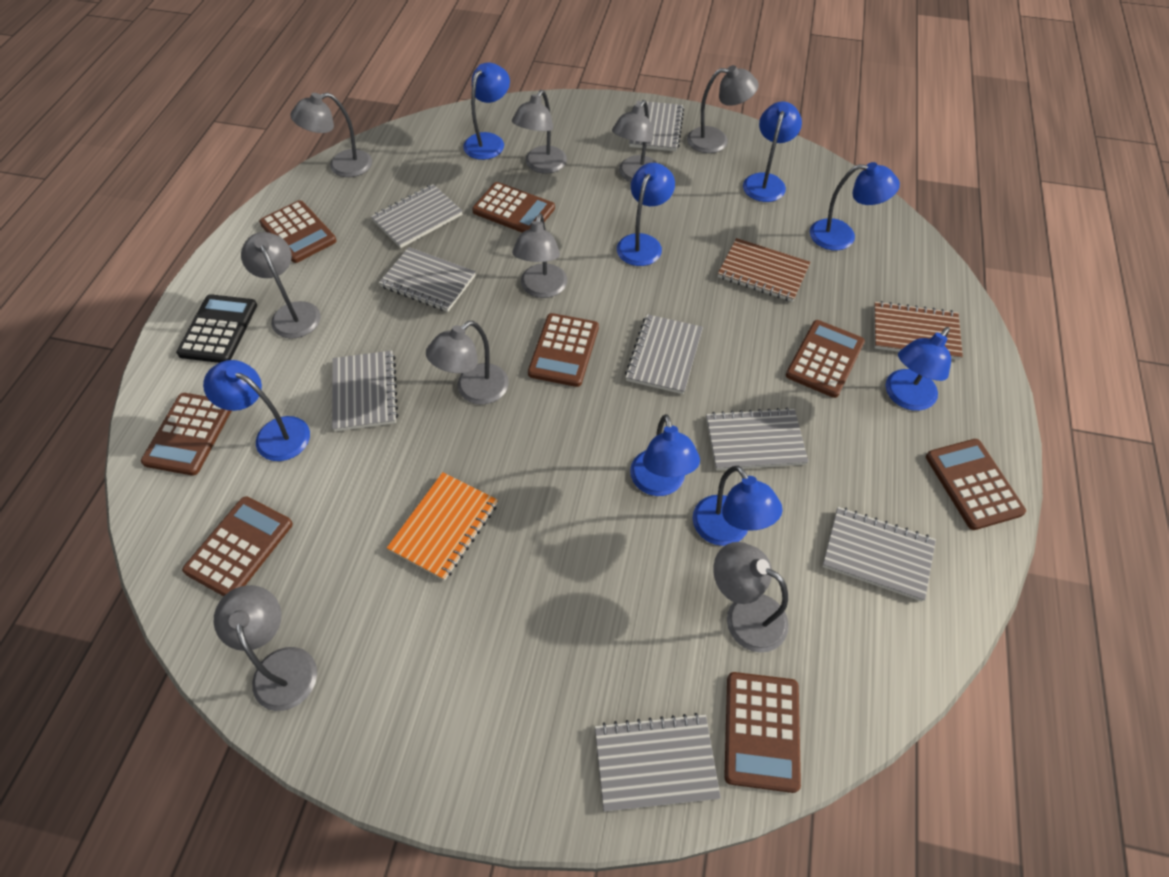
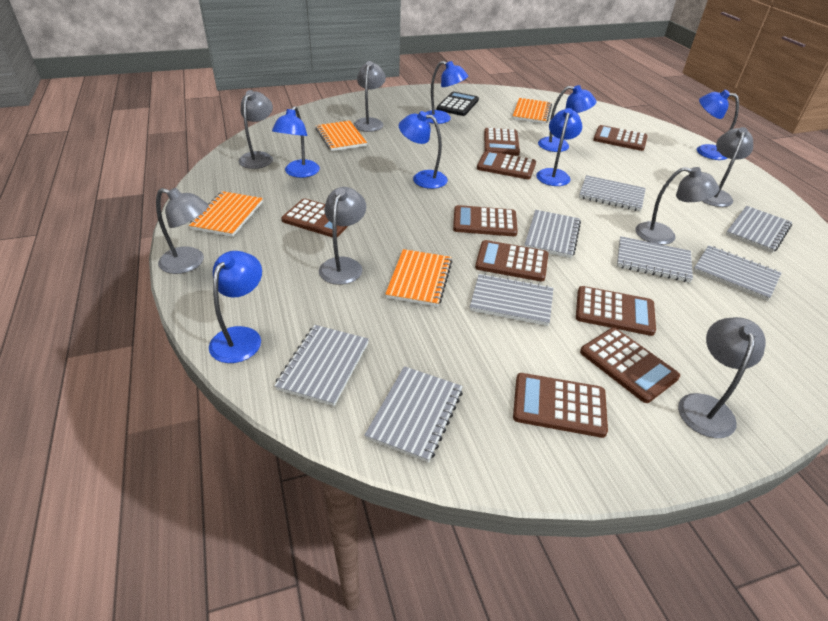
blue lamp: 8 -> 7
brown calculator: 8 -> 9
brown notebook: 2 -> 0
grey lamp: 9 -> 7
orange notebook: 1 -> 4

